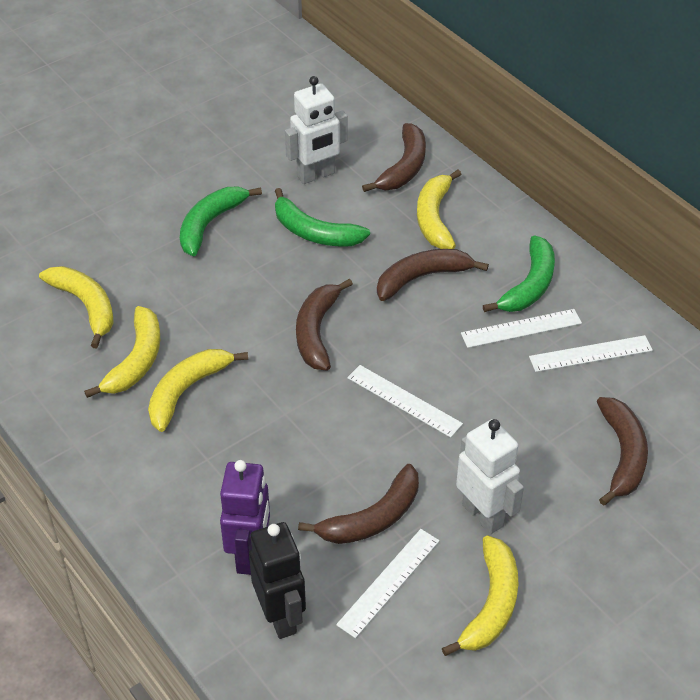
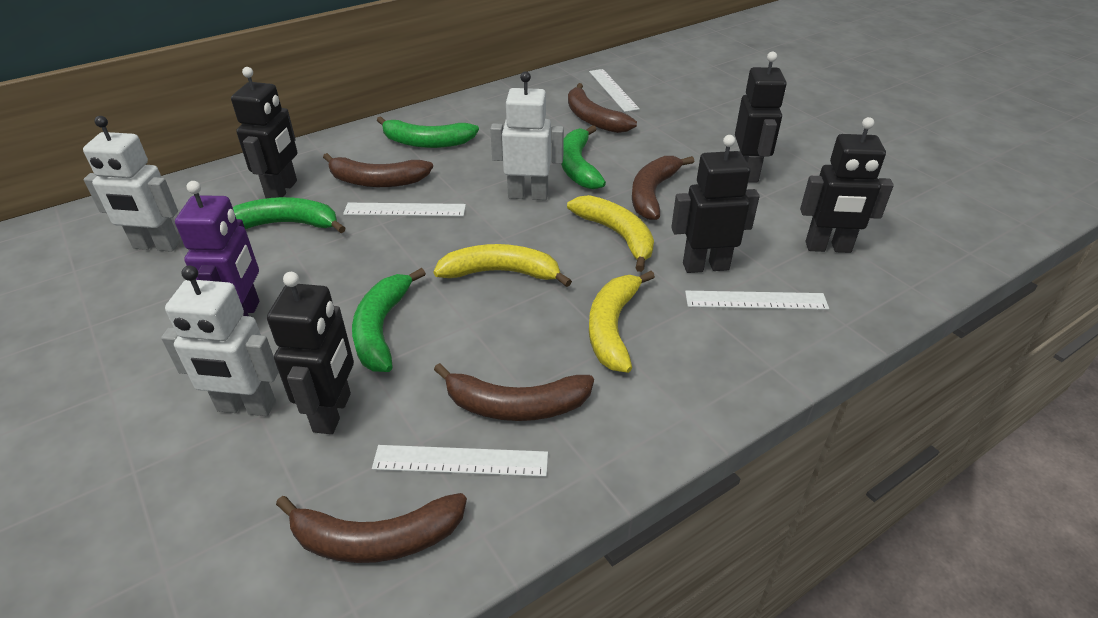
black robot: 1 -> 5
green banana: 3 -> 4
white robot: 2 -> 3
yellow banana: 5 -> 3

